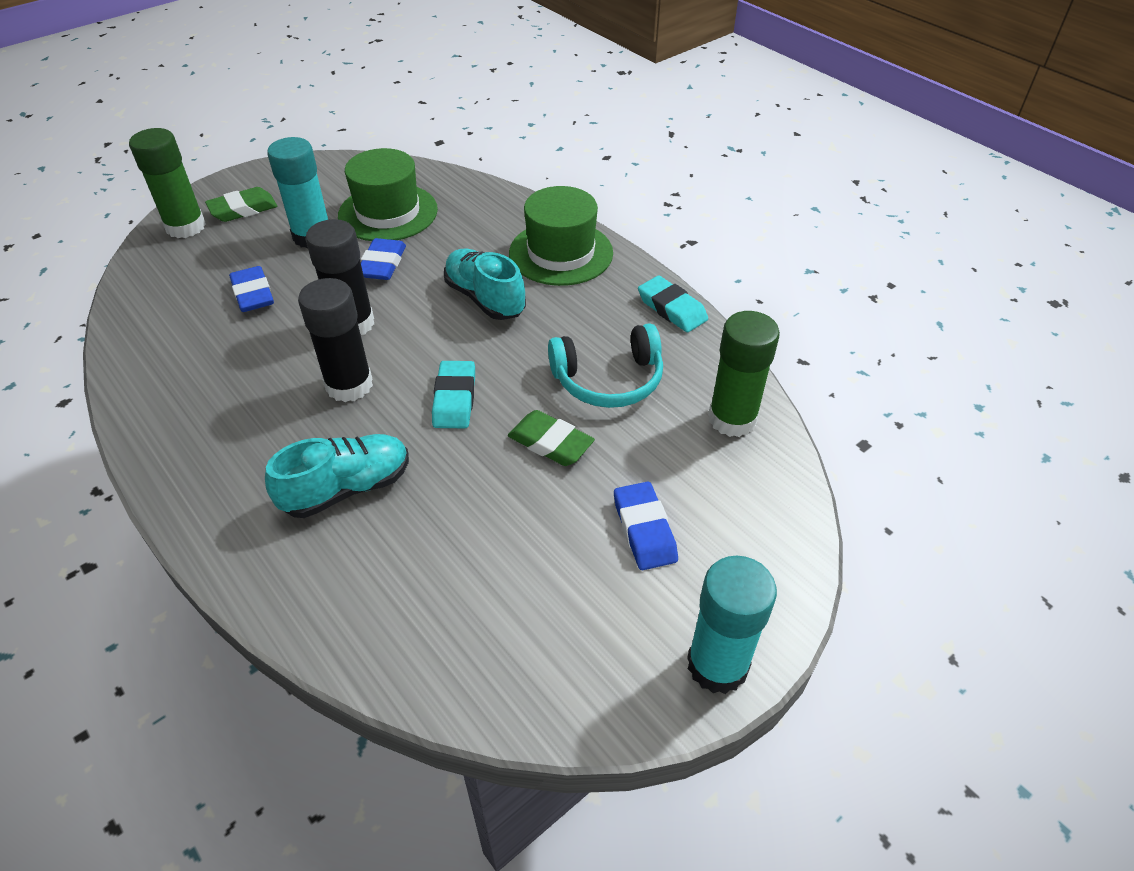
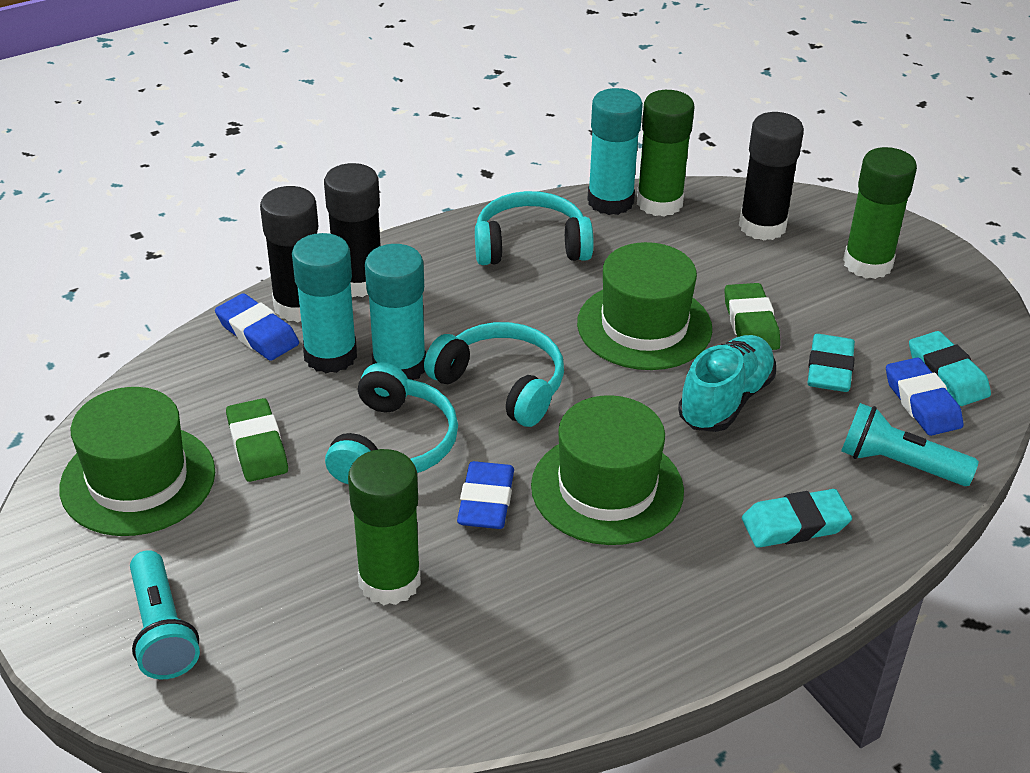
black glue stick: 2 -> 3
green glue stick: 2 -> 3
green hat: 2 -> 3
turquoise eraser: 2 -> 3
turquoise flashlight: 0 -> 2
turquoise glue stick: 2 -> 3
turquoise headphones: 1 -> 3
turquoise shoe: 2 -> 1

